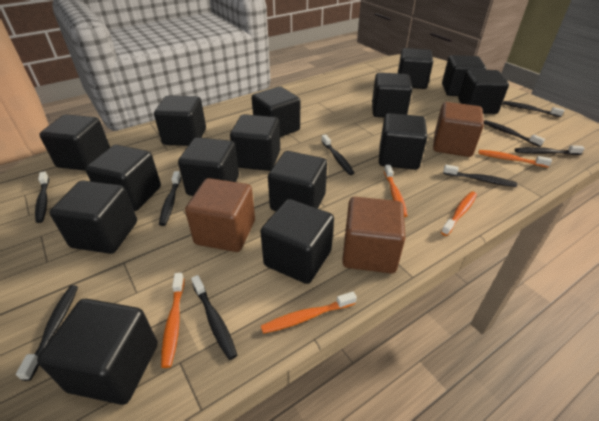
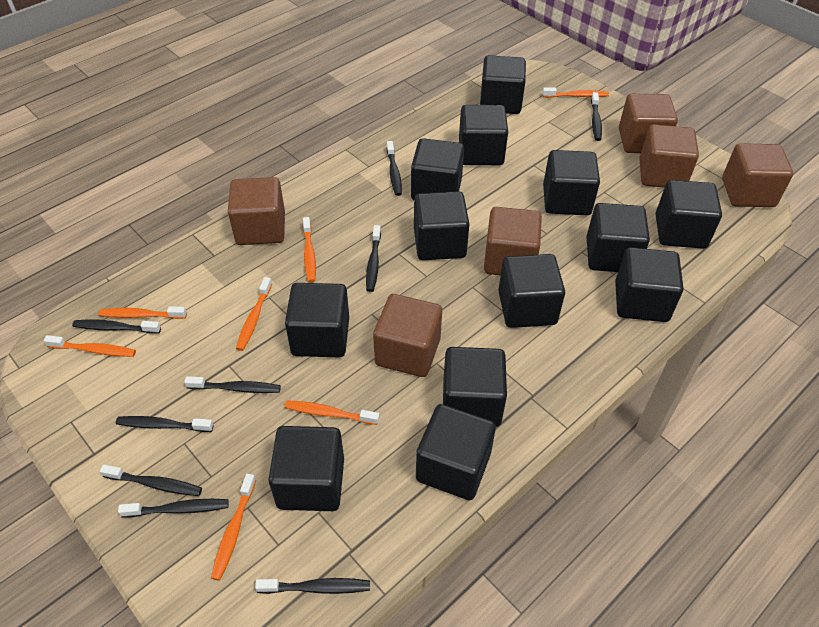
black cube: 15 -> 13
brown cube: 3 -> 6
orange toothbrush: 5 -> 7

